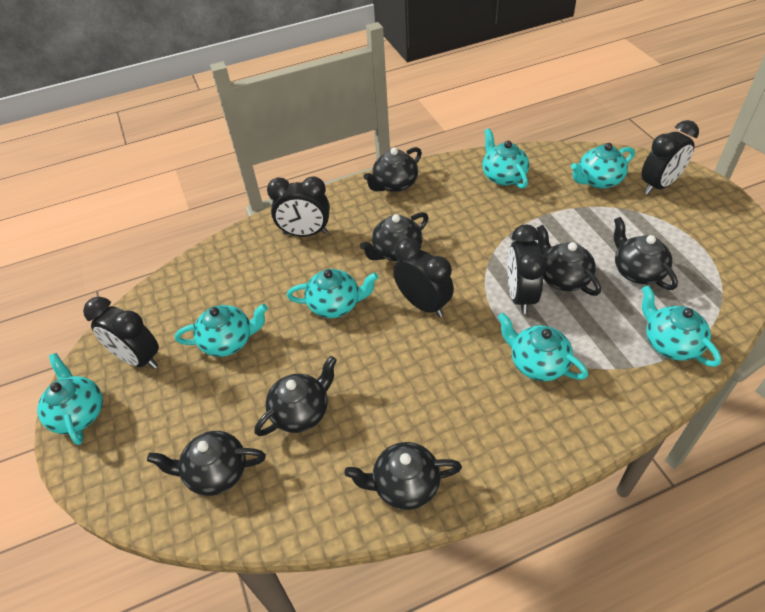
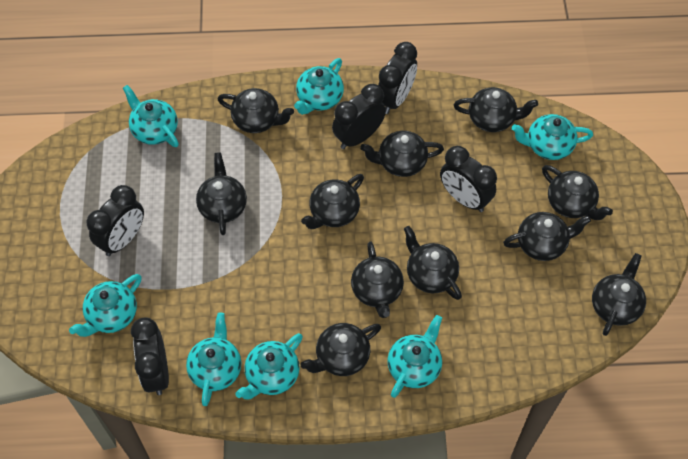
black teapot: 7 -> 11

